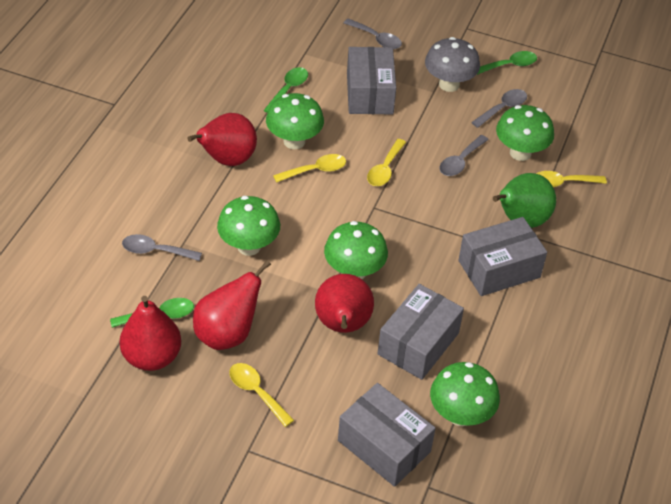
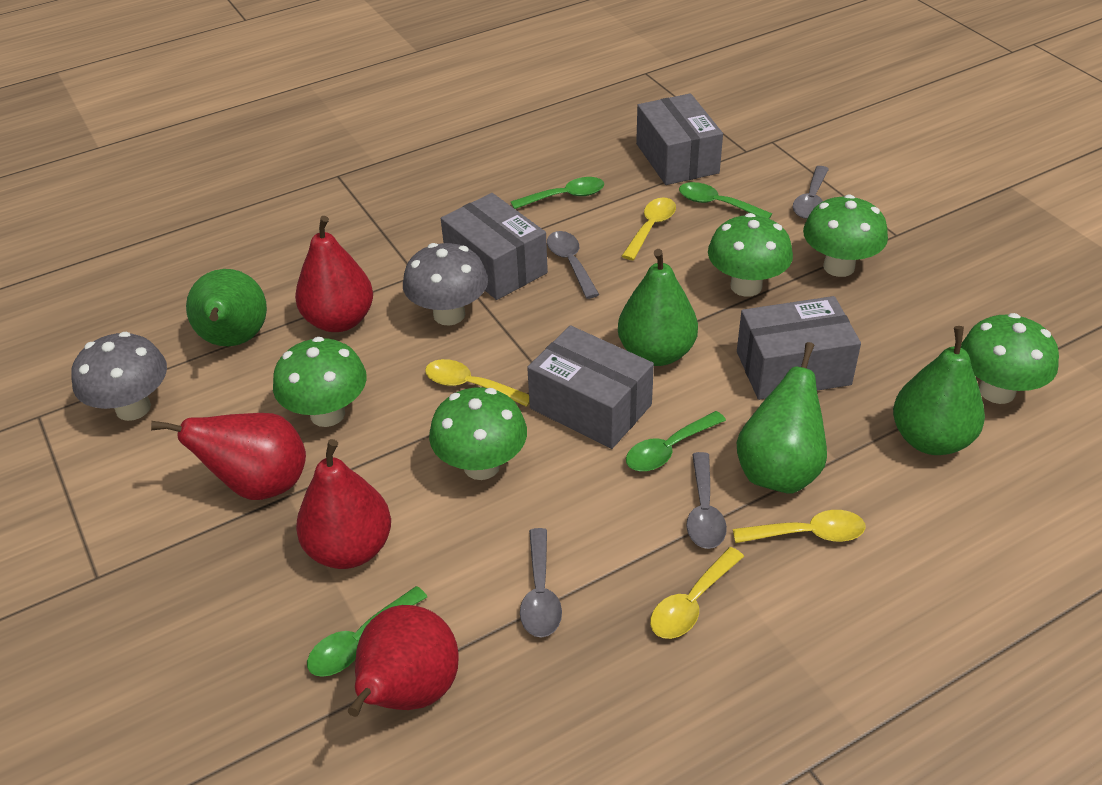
green pear: 1 -> 4
green spoon: 3 -> 4
grey mushroom: 1 -> 2

